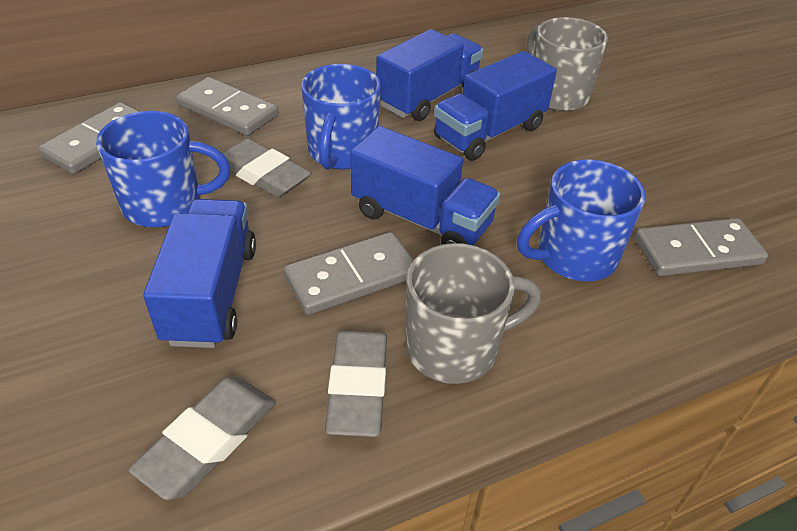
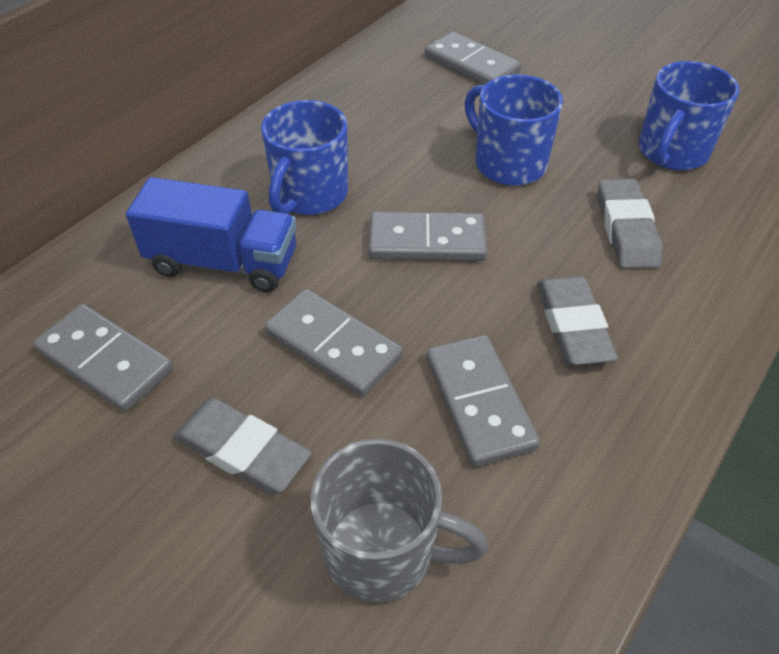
blue truck: 4 -> 1
grey domino: 4 -> 5
grey mug: 2 -> 1

